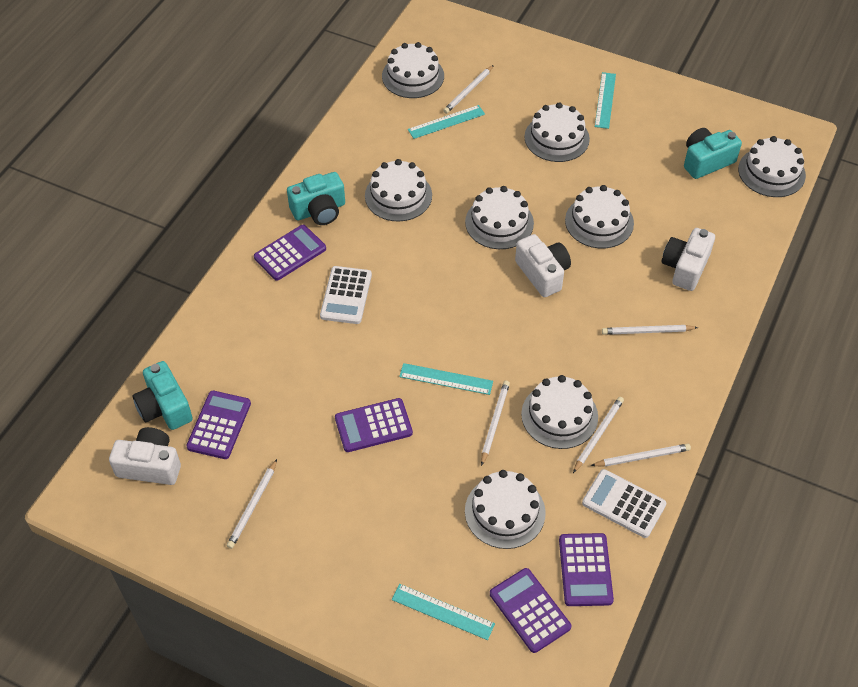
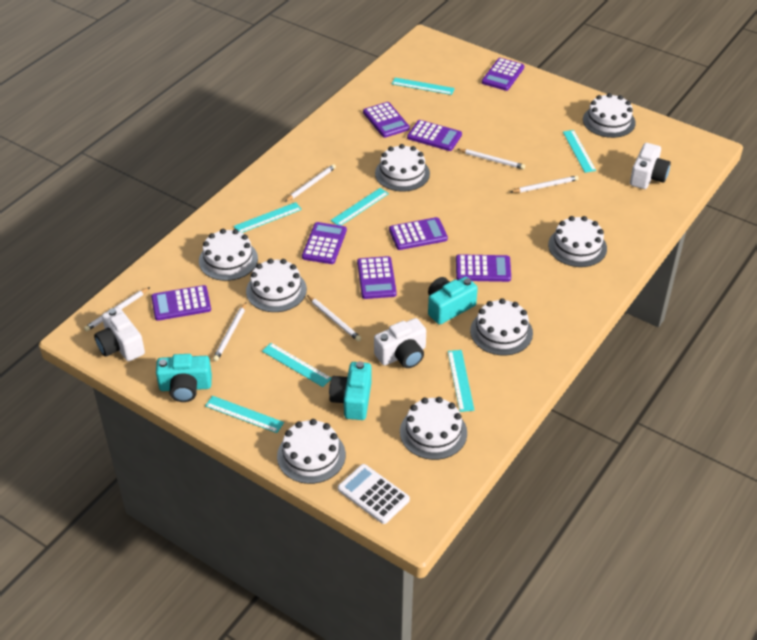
purple calculator: 5 -> 8
turquoise ruler: 4 -> 7
white calculator: 2 -> 1

